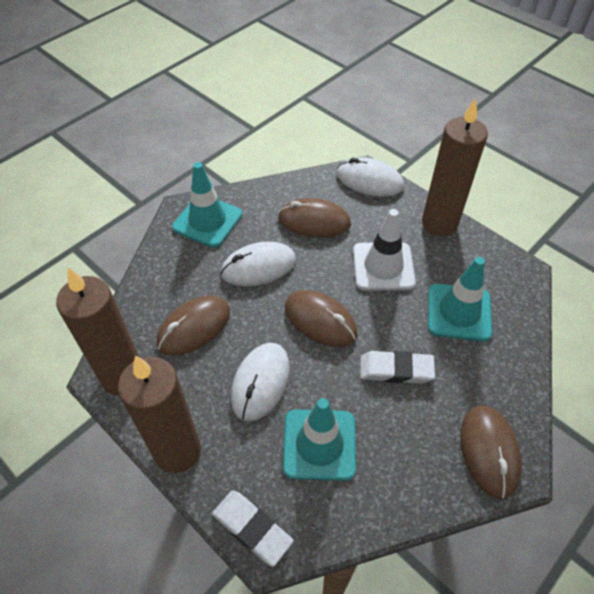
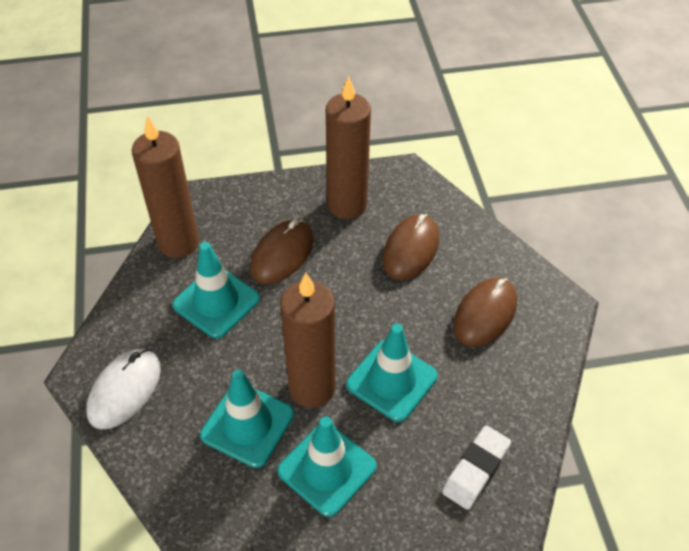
brown mouse: 4 -> 3
turquoise traffic cone: 3 -> 4
white eraser: 2 -> 1
white mouse: 3 -> 1
white traffic cone: 1 -> 0

